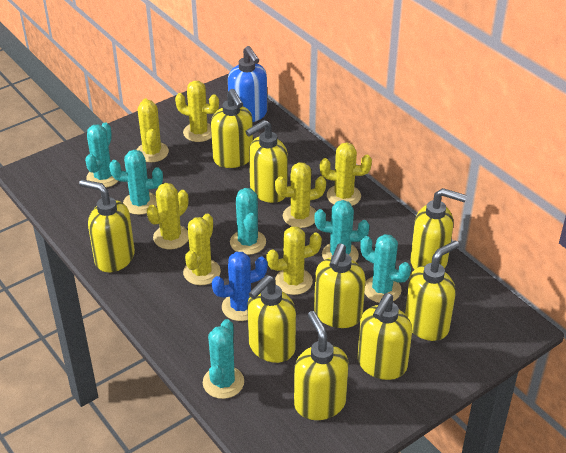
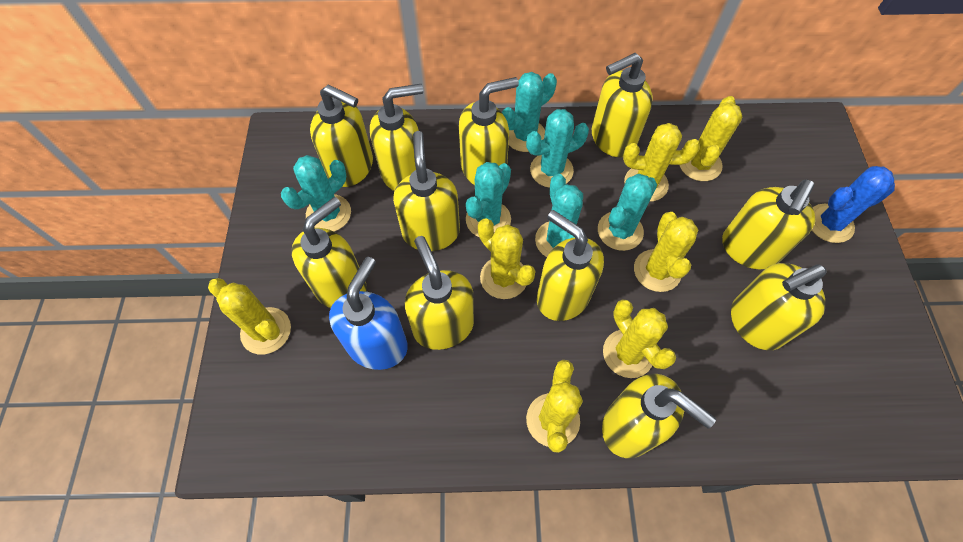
yellow soap dispenser: 9 -> 11

